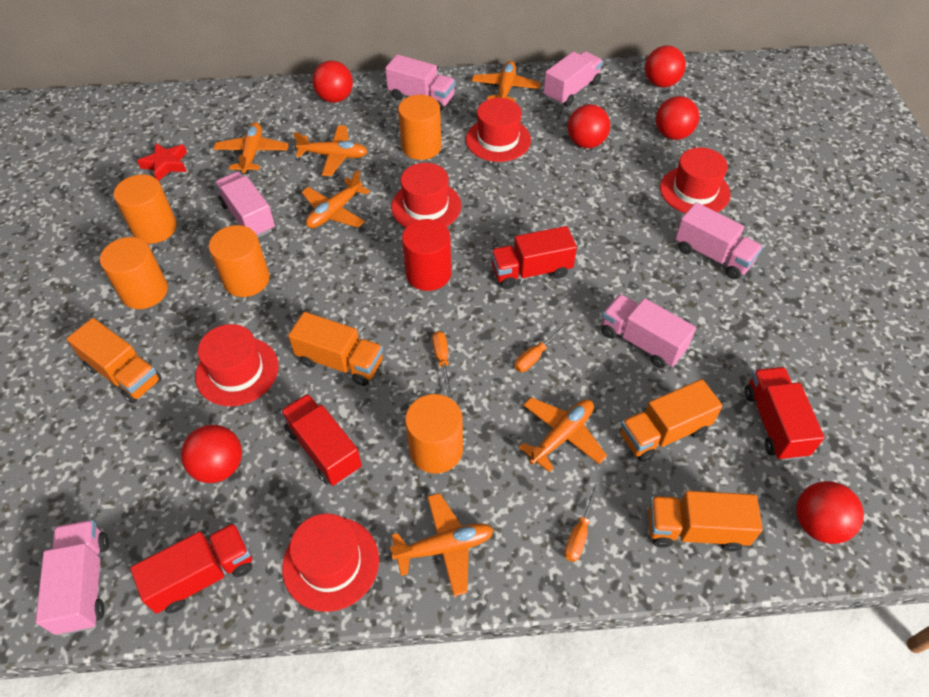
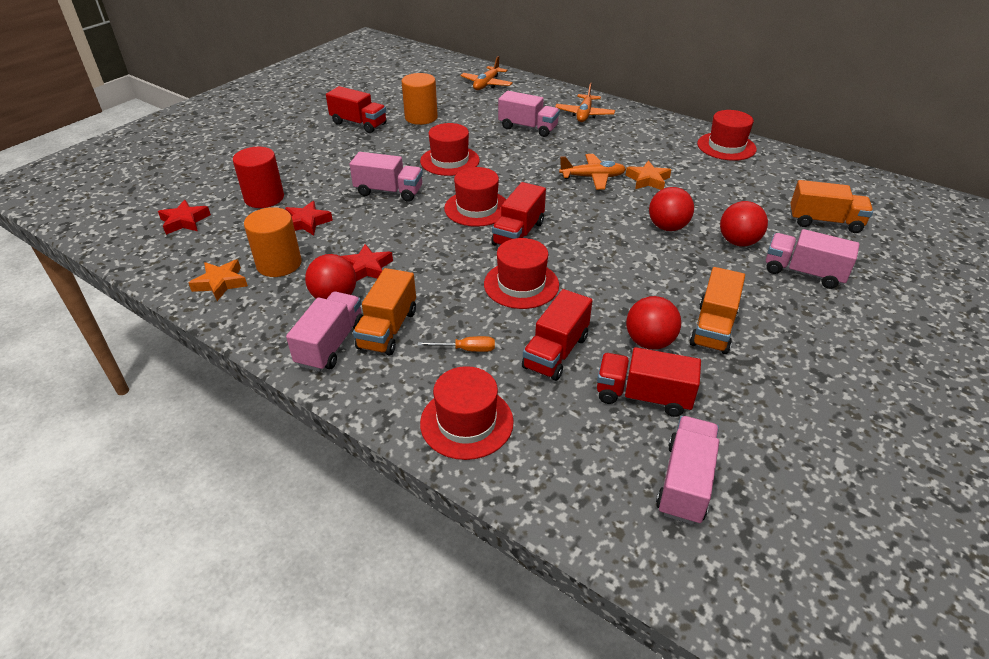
orange cylinder: 5 -> 2
orange plane: 6 -> 3
orange screwdriver: 3 -> 1
orange star: 0 -> 2
orange truck: 4 -> 3
pink truck: 6 -> 5
red ball: 6 -> 4
red star: 1 -> 3

